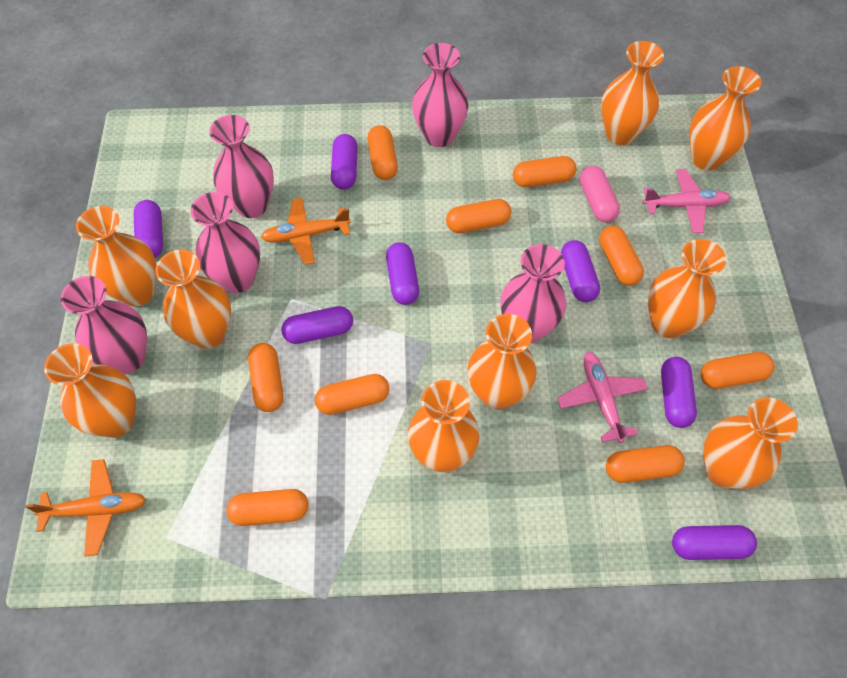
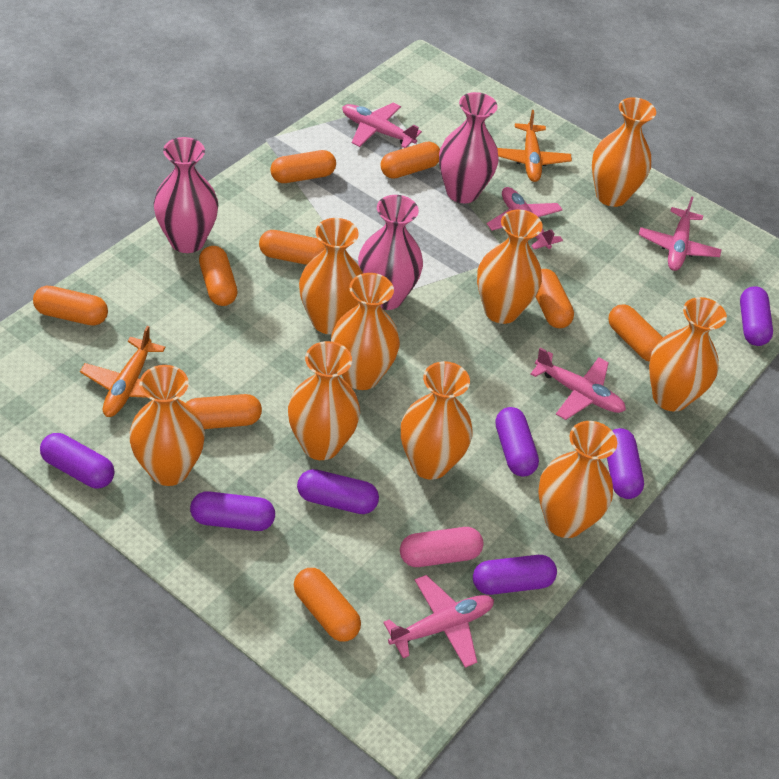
pink plane: 2 -> 5
pink vase: 5 -> 3

